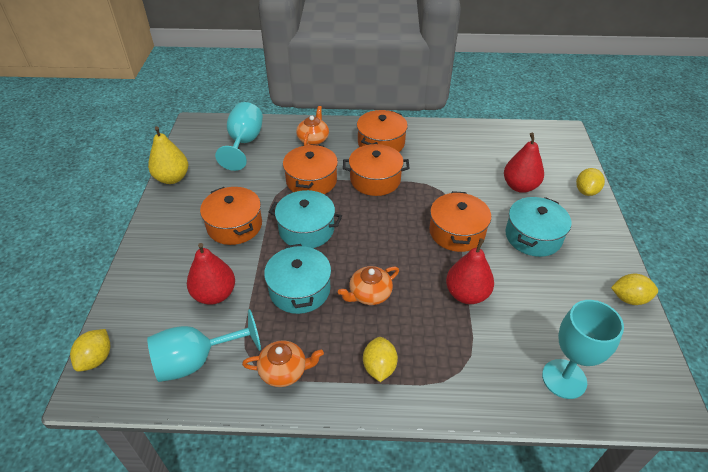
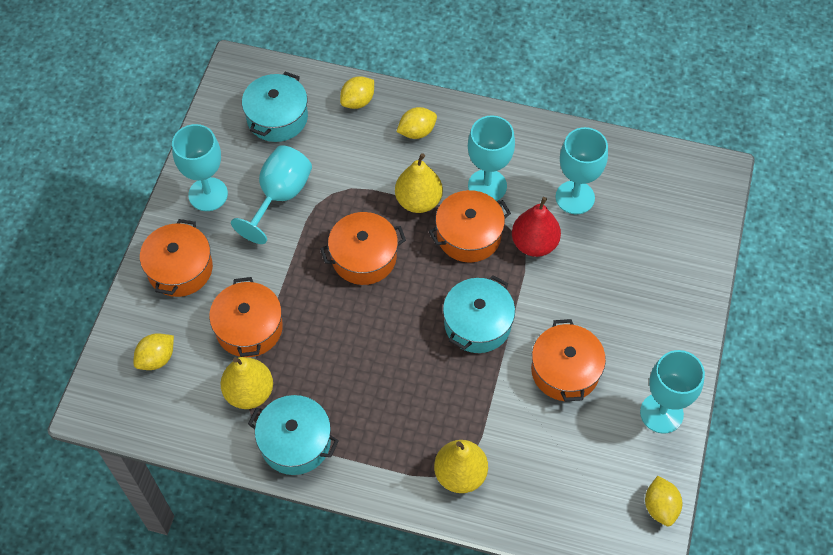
orange teapot: 3 -> 0
red pear: 3 -> 1
turquoise goblet: 3 -> 5
yellow pear: 1 -> 3

